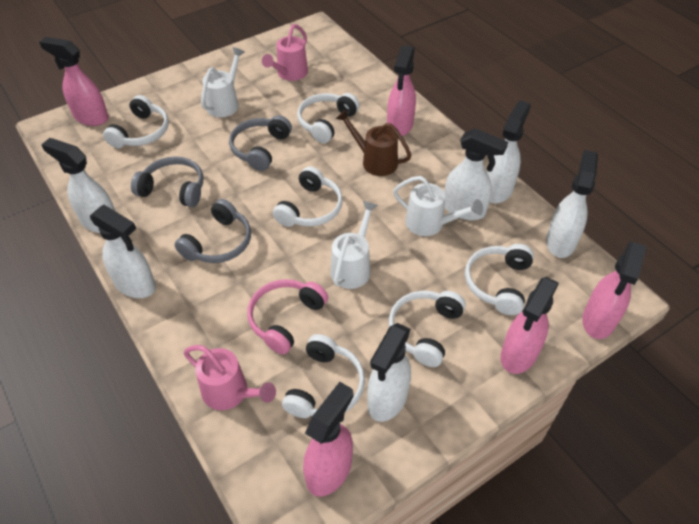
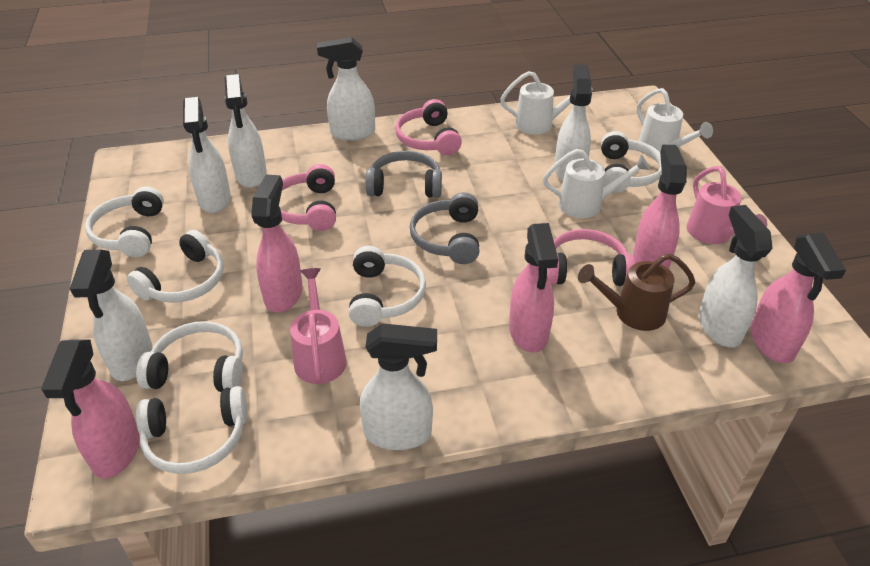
grey headphones: 3 -> 2
pink headphones: 1 -> 3
white spray bottle: 6 -> 7

